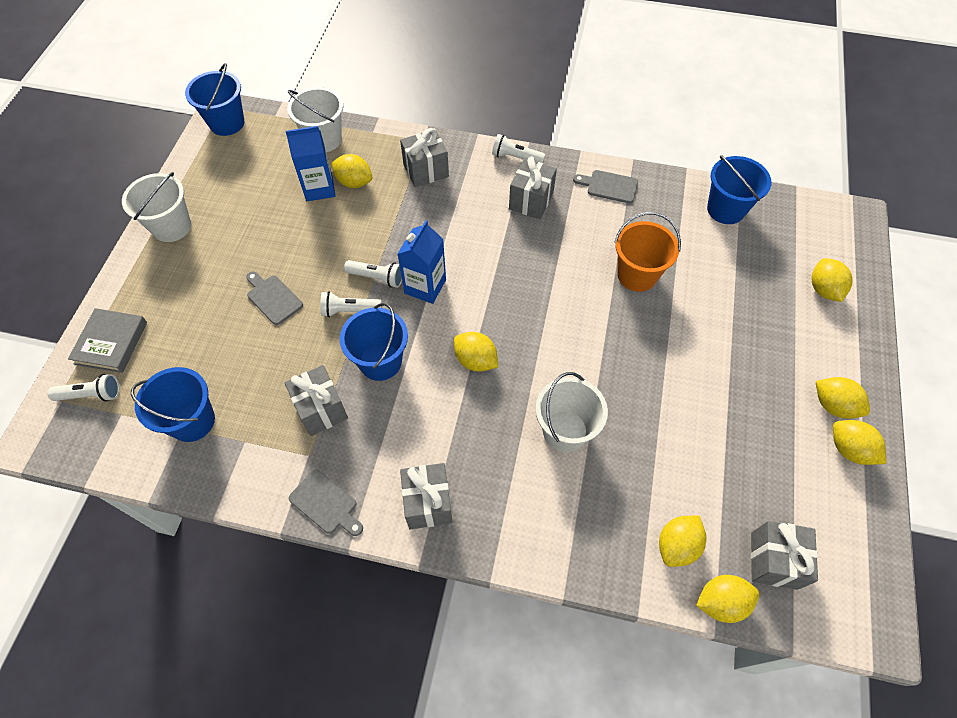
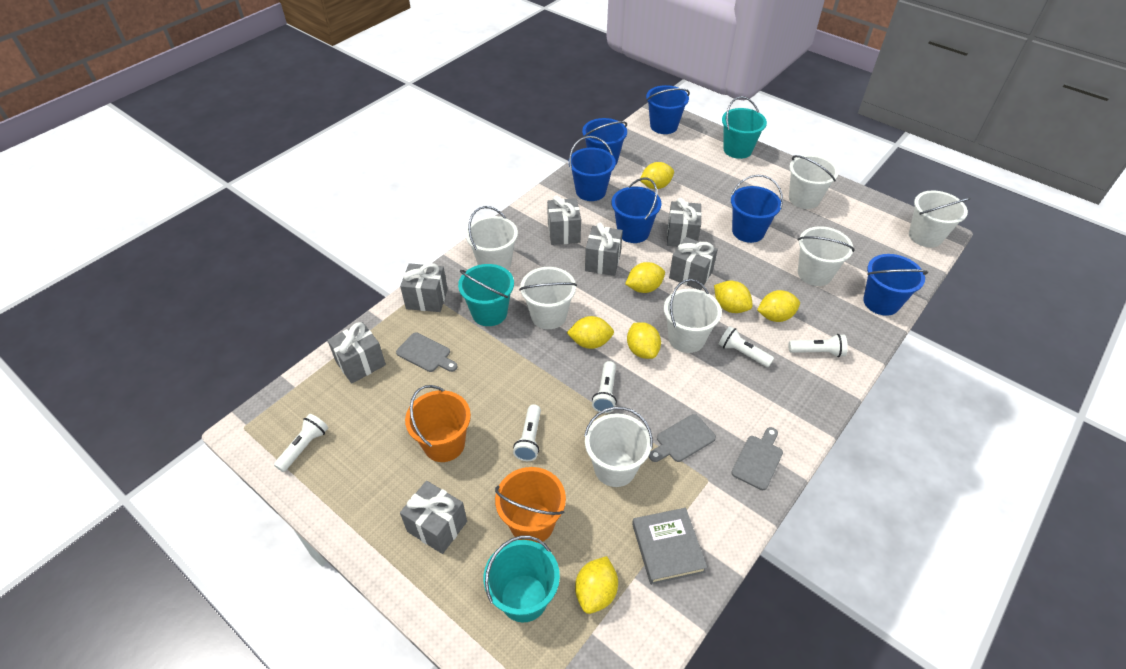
blue bucket: 4 -> 6
blue carton: 2 -> 0
grey gift: 5 -> 7
orange bucket: 1 -> 2
turquoise bucket: 0 -> 3
white bucket: 3 -> 7
white flashlight: 4 -> 5

